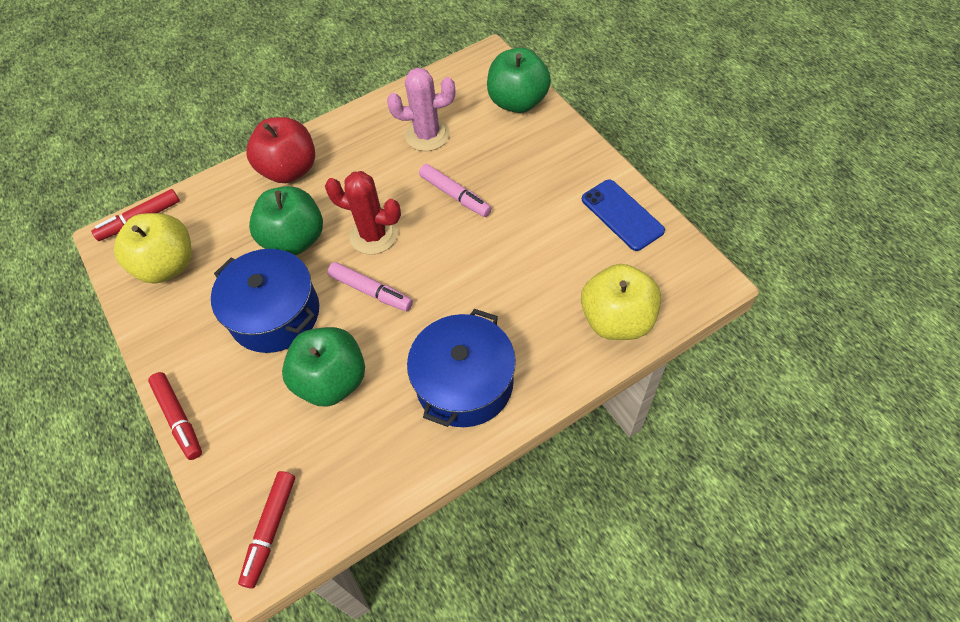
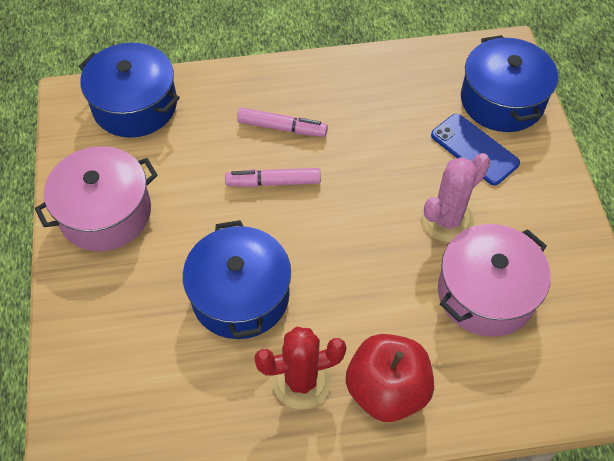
blue pot: 2 -> 3
green apple: 3 -> 0
pink pot: 0 -> 2
red marker: 3 -> 0
yellow apple: 2 -> 0

